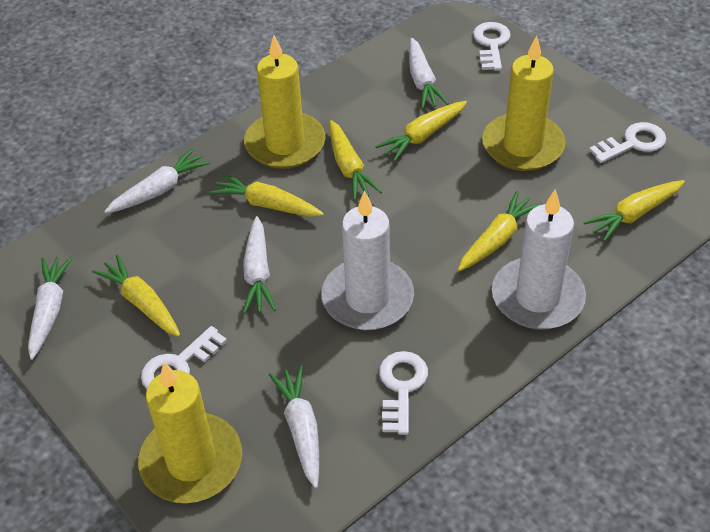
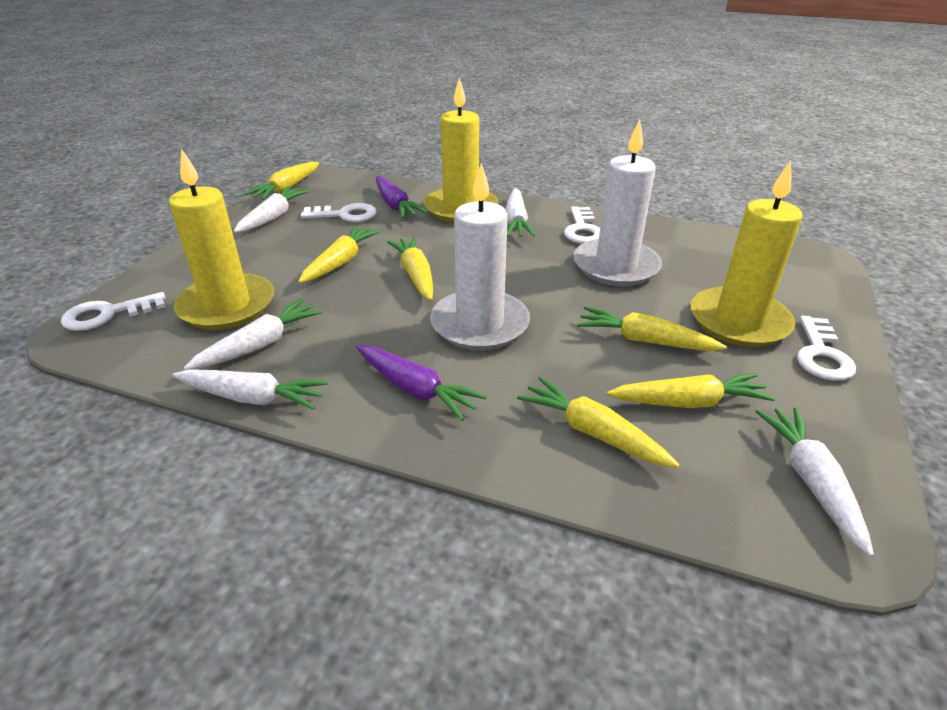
purple carrot: 0 -> 2

